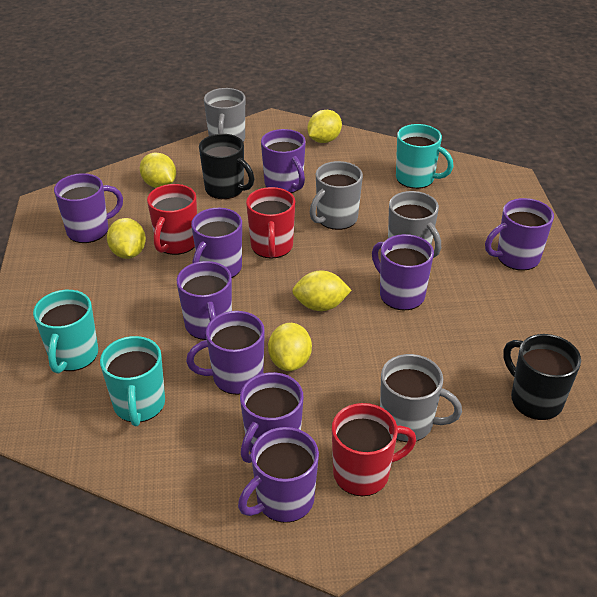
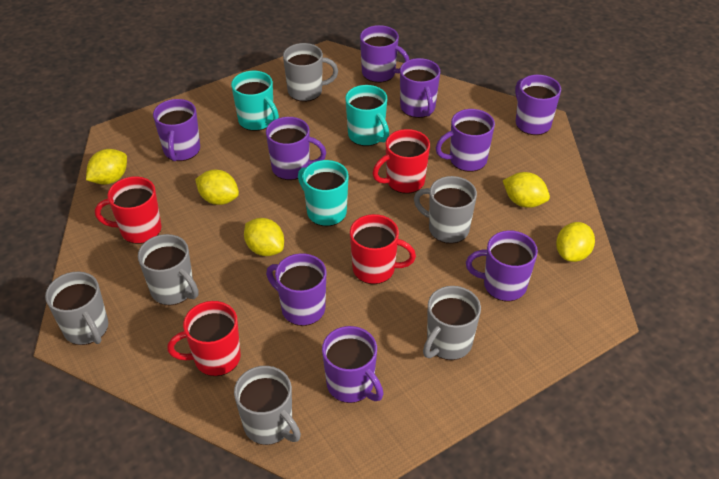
black mug: 2 -> 0
grey mug: 4 -> 6
red mug: 3 -> 4

